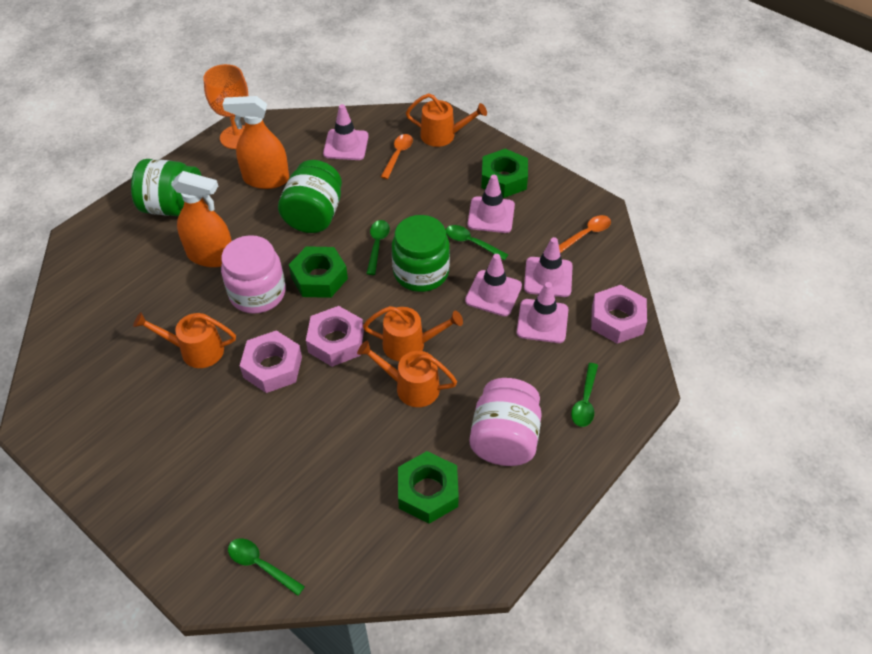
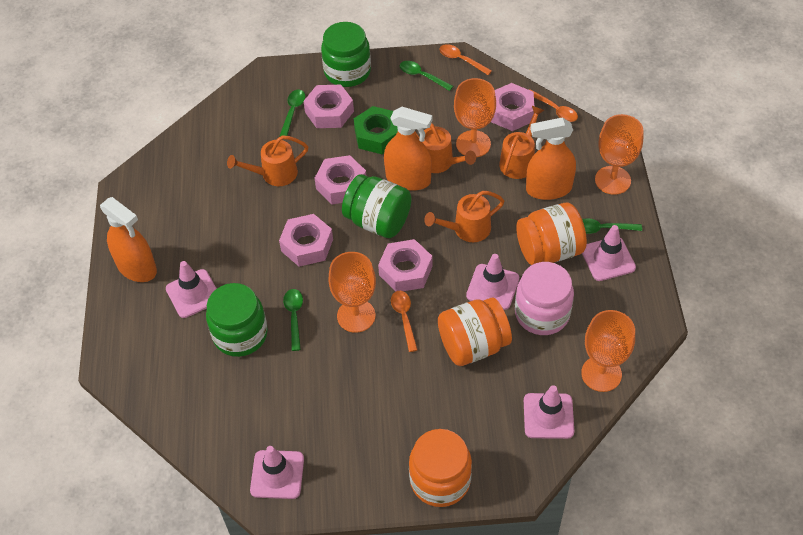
green nut: 3 -> 1
orange goblet: 1 -> 4
orange jar: 0 -> 3
orange spoon: 2 -> 3
orange spray bottle: 2 -> 3
pink jar: 2 -> 1
pink nut: 3 -> 5

